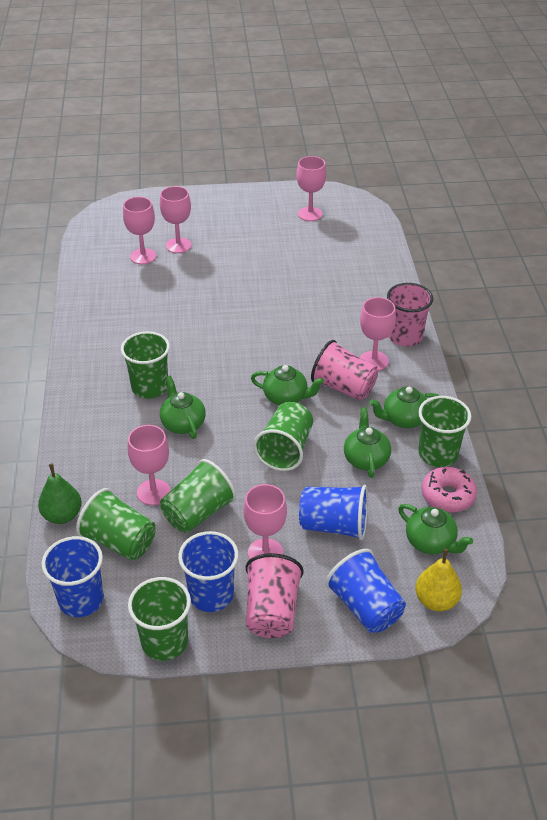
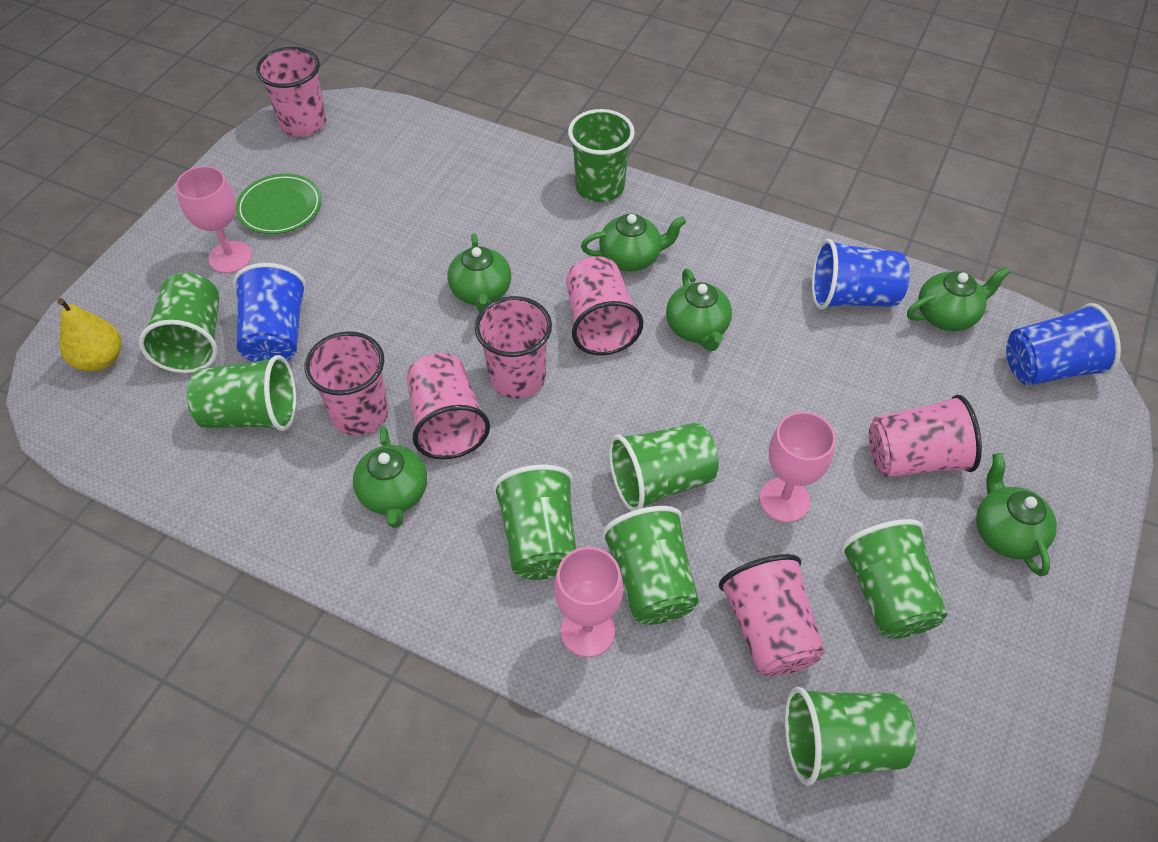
blue cup: 4 -> 3
green cup: 6 -> 8
green pear: 1 -> 0
green plate: 0 -> 1
green teapot: 5 -> 6
pink cup: 3 -> 7
pink donut: 1 -> 0
pink goblet: 6 -> 3

